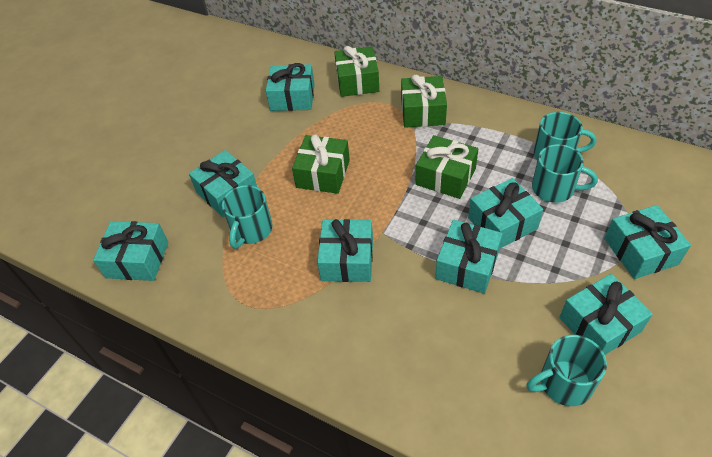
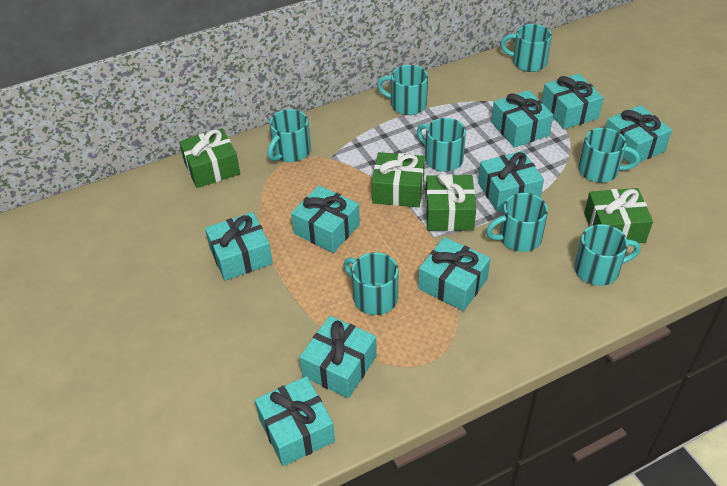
turquoise gift: 8 -> 9
turquoise mug: 4 -> 8

